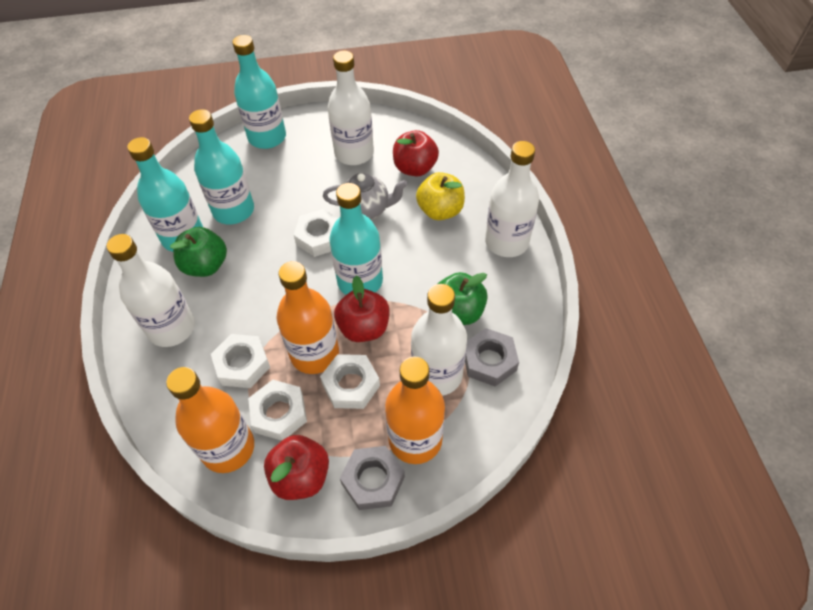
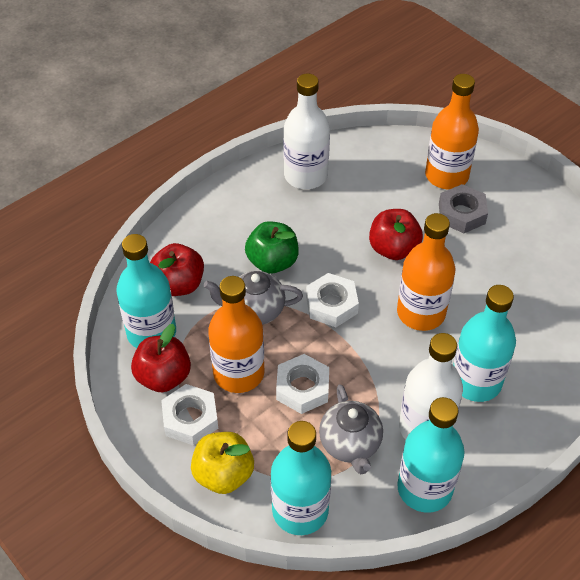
green apple: 2 -> 1
grey nut: 2 -> 1
grey teapot: 1 -> 2
white bottle: 4 -> 2
white nut: 4 -> 3

